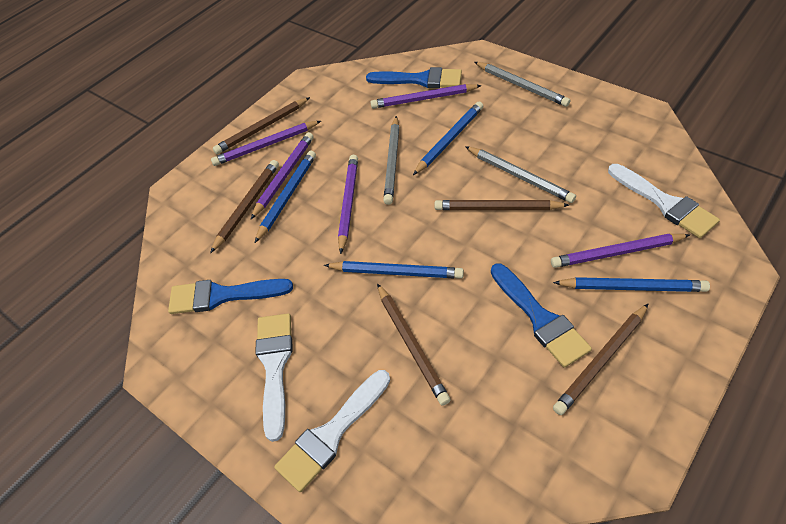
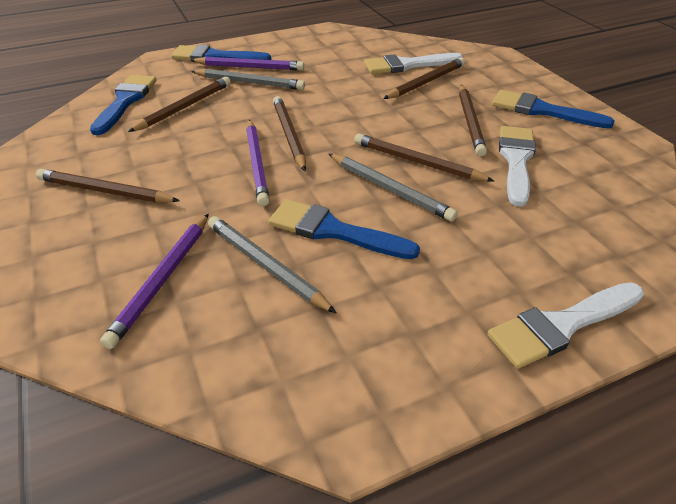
blue brush: 3 -> 4
blue pencil: 4 -> 0
brown pencil: 5 -> 6
purple pencil: 5 -> 3

